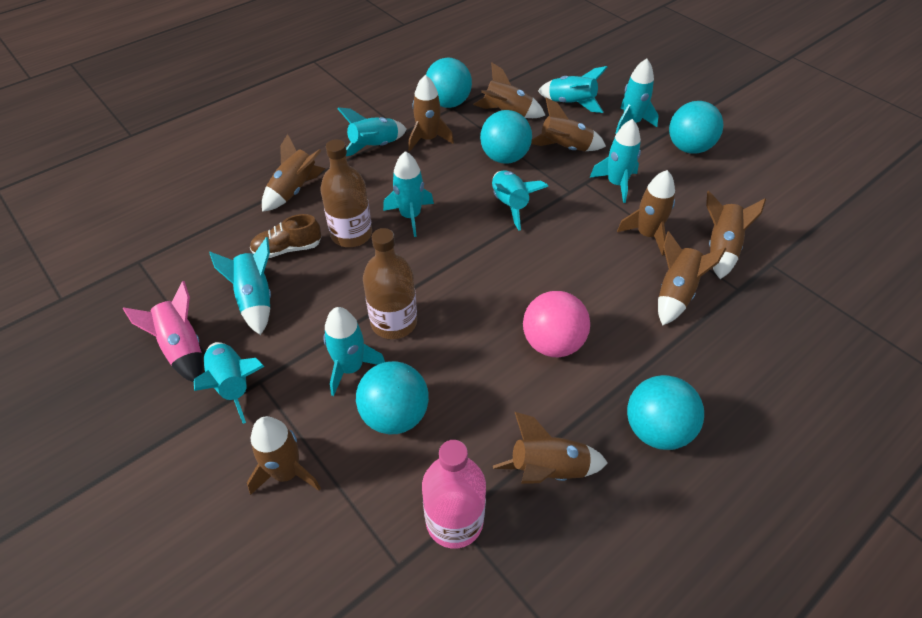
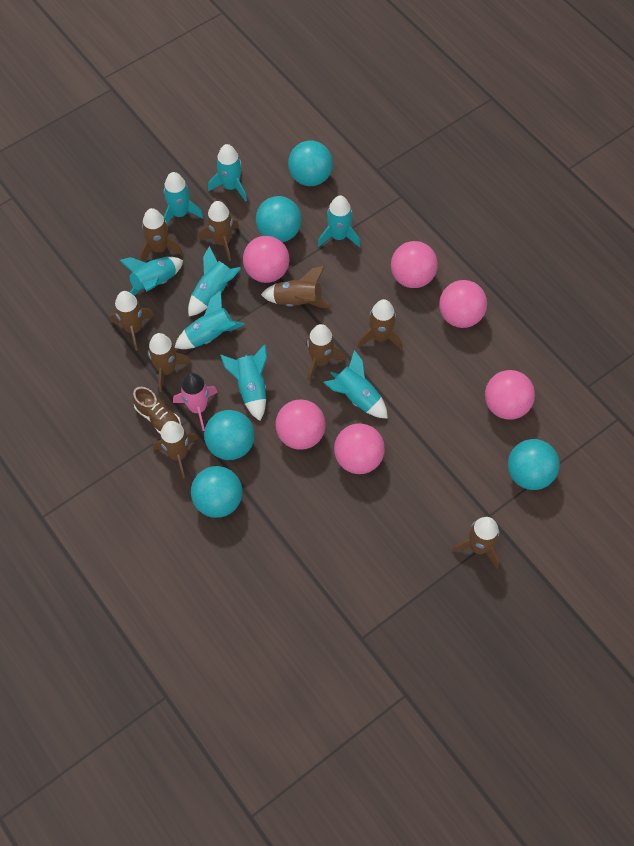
brown bottle: 2 -> 0
pink ball: 1 -> 6
pink bottle: 1 -> 0
turquoise rocket: 9 -> 8

